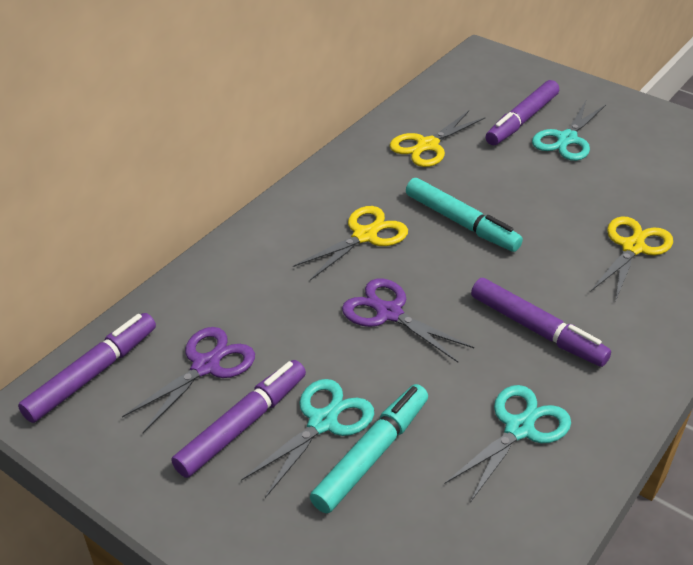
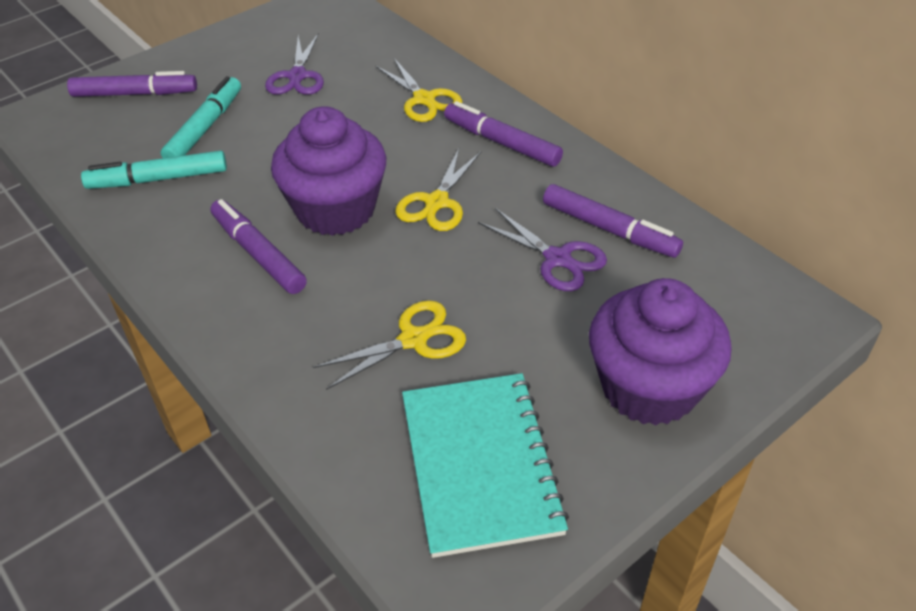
purple cupcake: 0 -> 2
turquoise notebook: 0 -> 1
turquoise scissors: 3 -> 0

